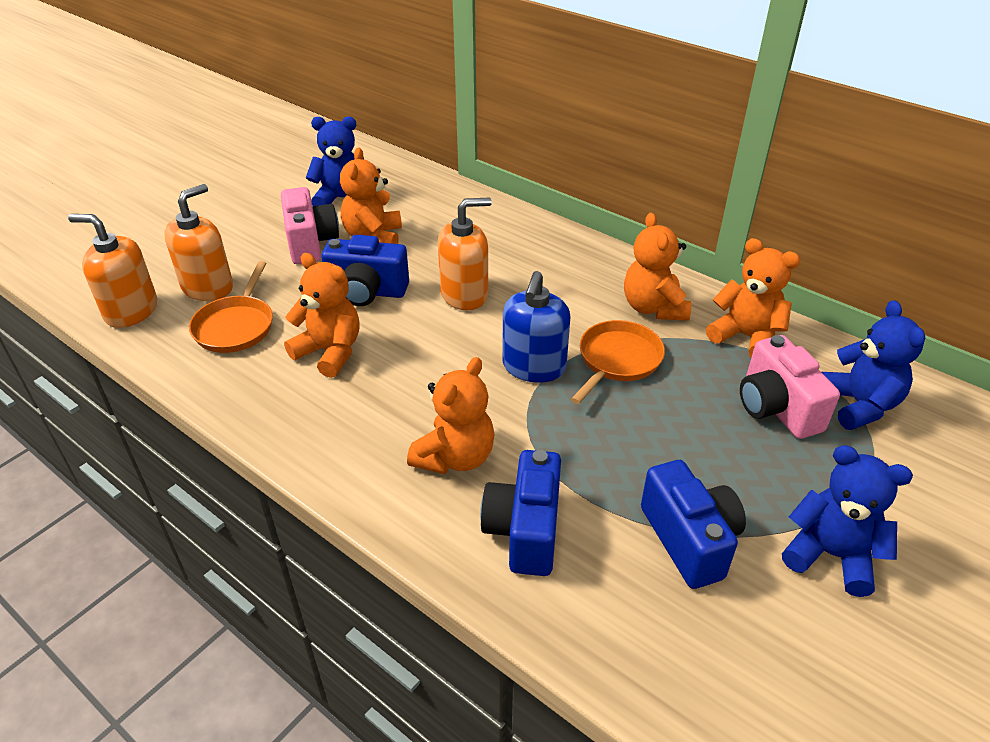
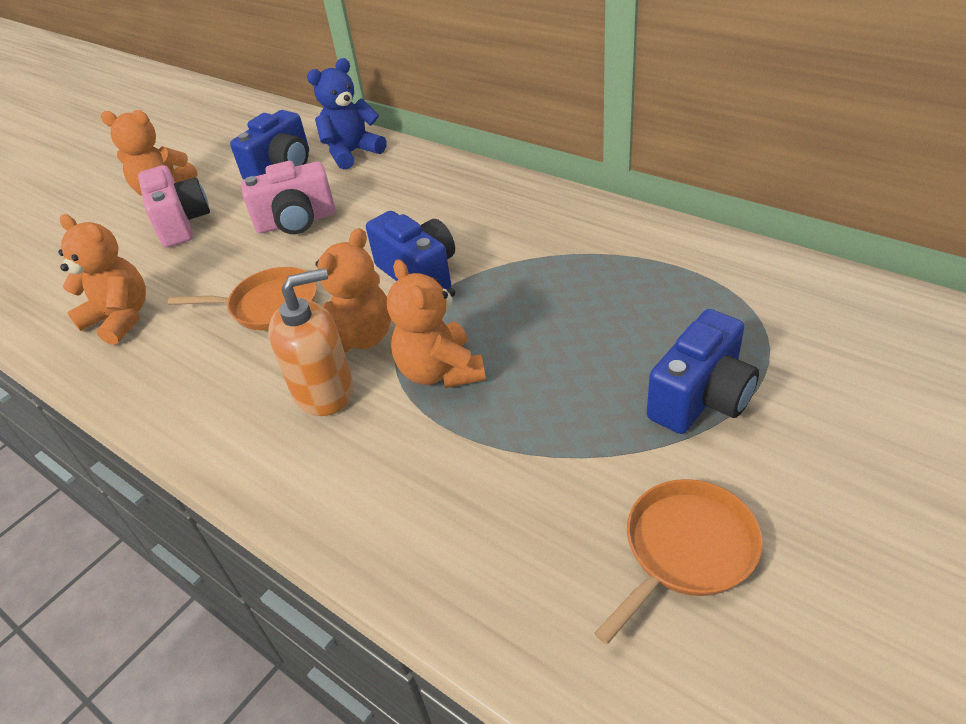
blue soap dispenser: 1 -> 0
blue teddy bear: 3 -> 1
orange soap dispenser: 3 -> 1
orange teddy bear: 5 -> 4

